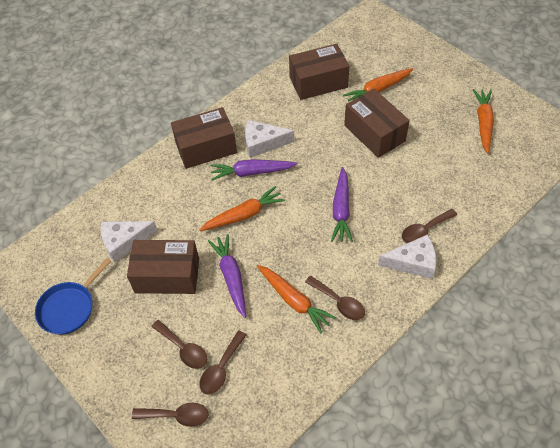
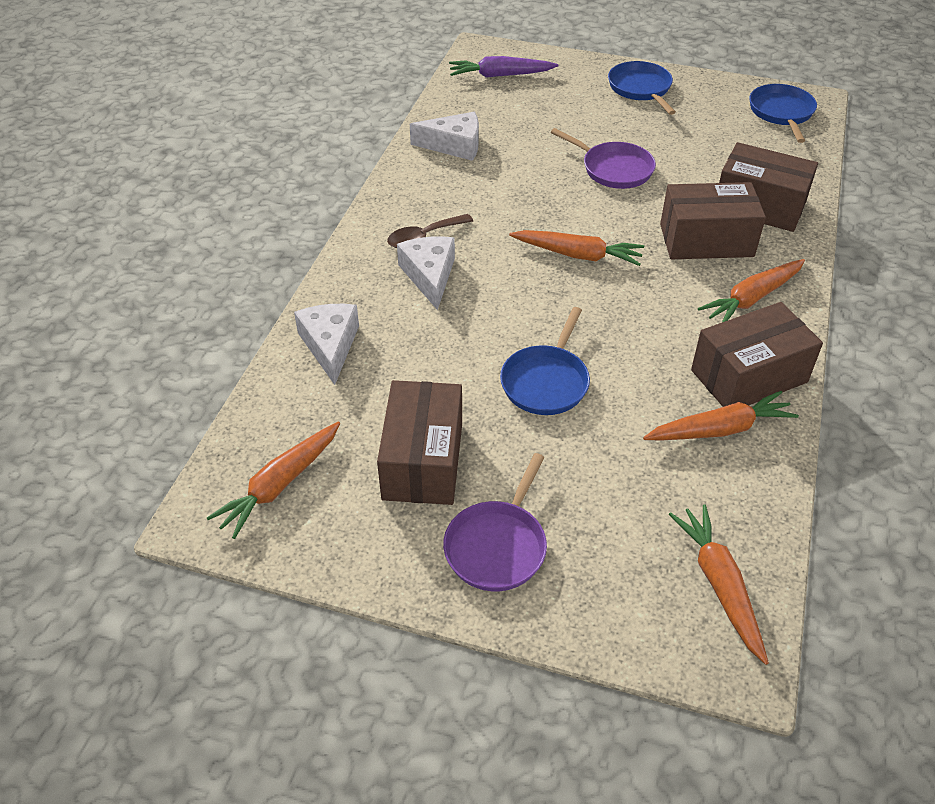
blue pan: 1 -> 3
brown spoon: 5 -> 1
orange carrot: 4 -> 5
purple carrot: 3 -> 1
purple pan: 0 -> 2

